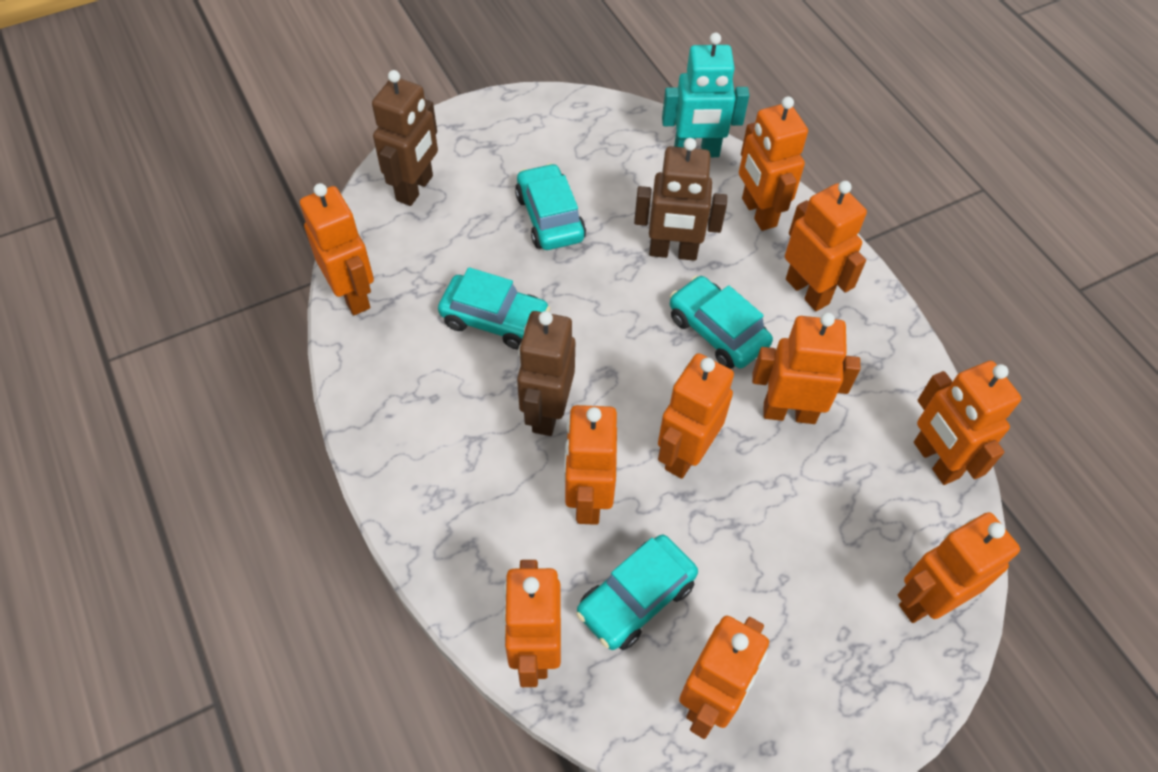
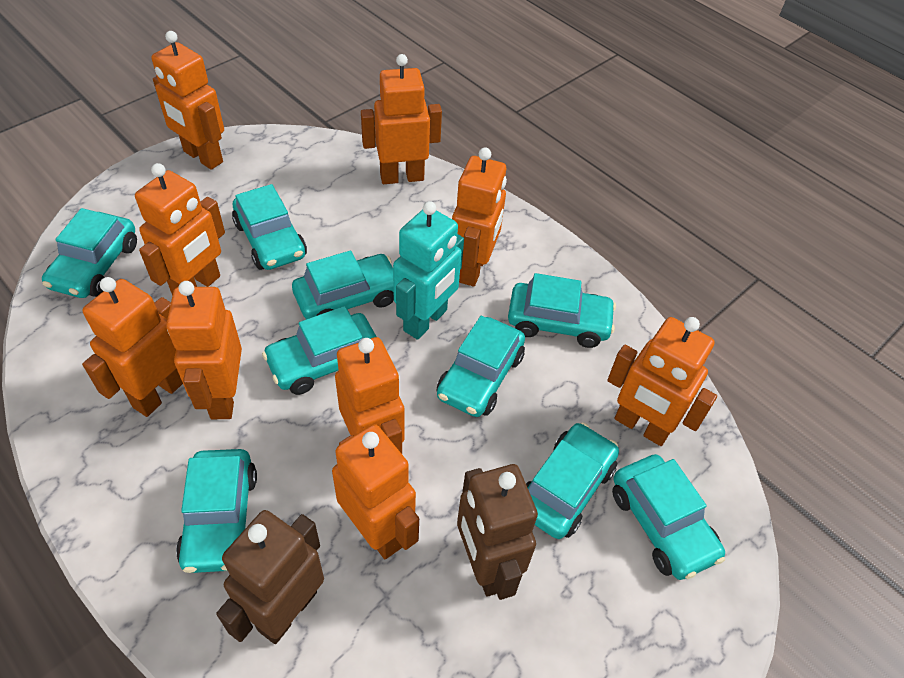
brown robot: 3 -> 2
orange robot: 10 -> 9
turquoise car: 4 -> 9

